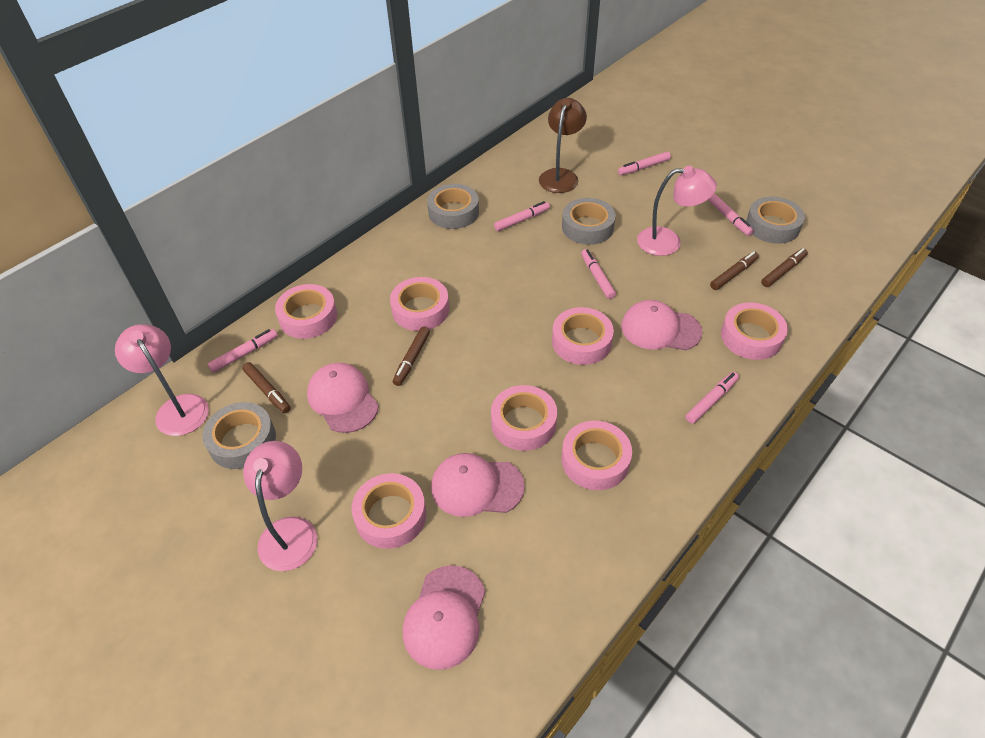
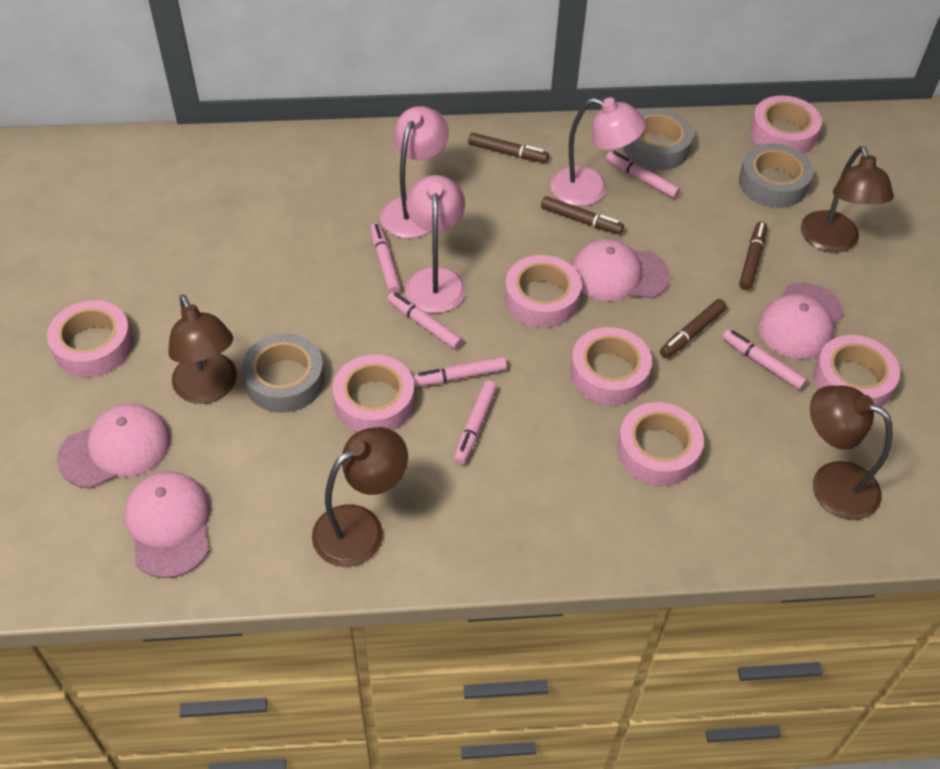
brown lamp: 1 -> 4
grey tape: 4 -> 3

